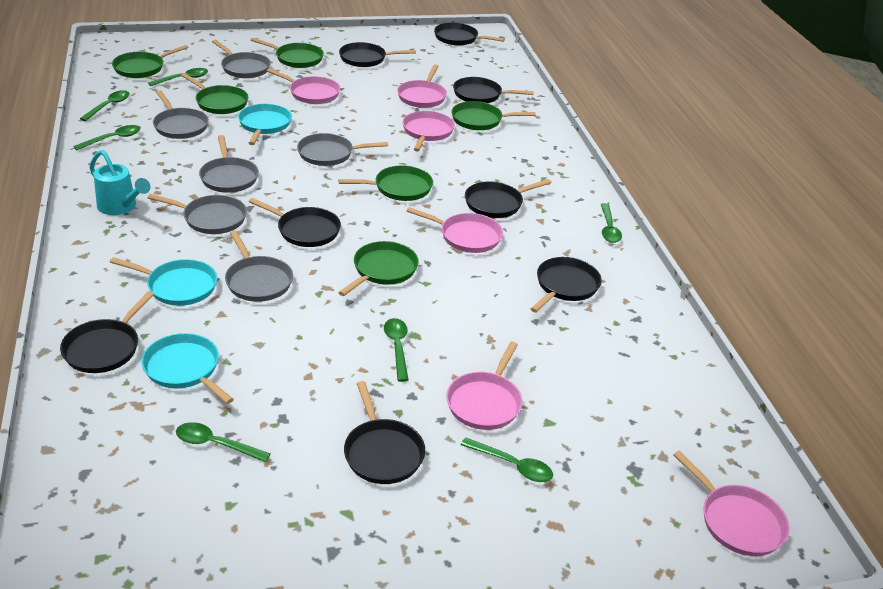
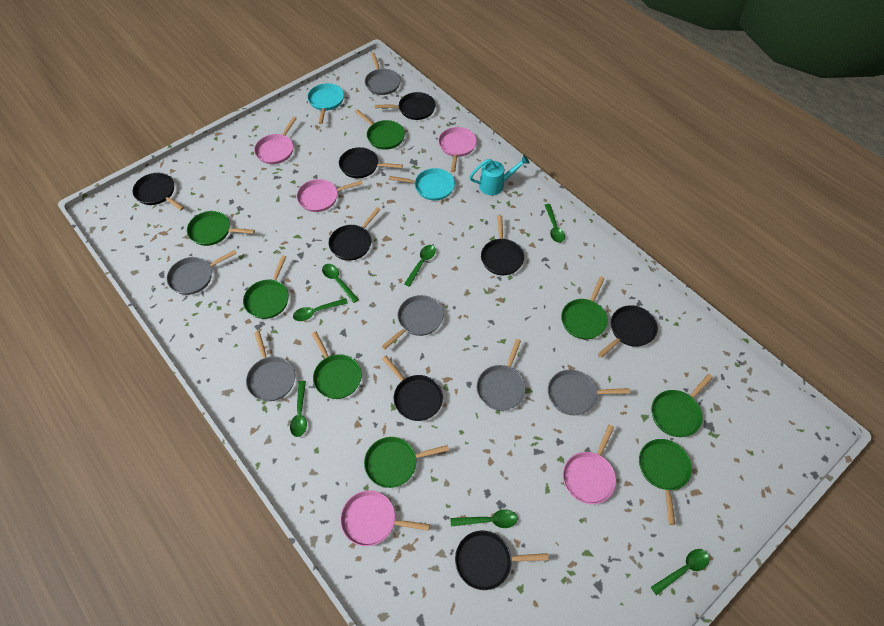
green pan: 6 -> 8
pink pan: 6 -> 5
turquoise pan: 3 -> 2

